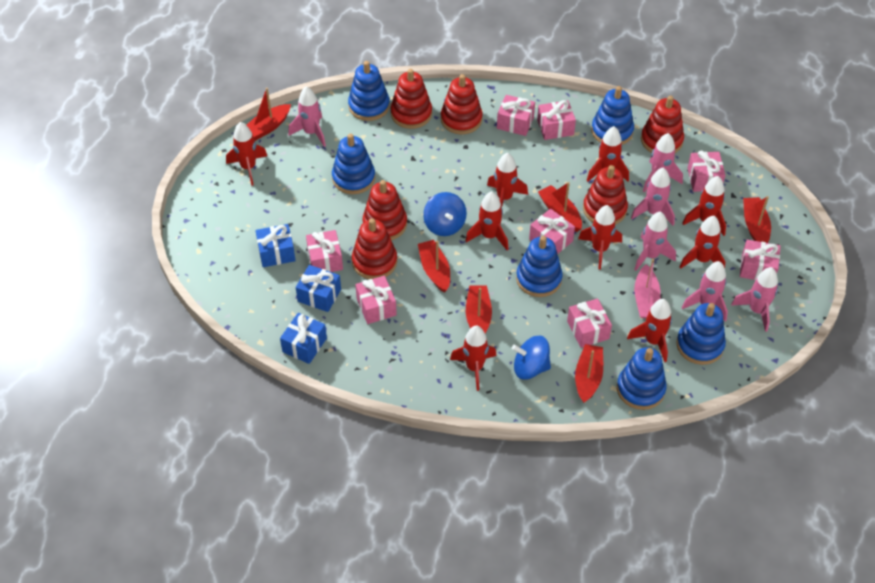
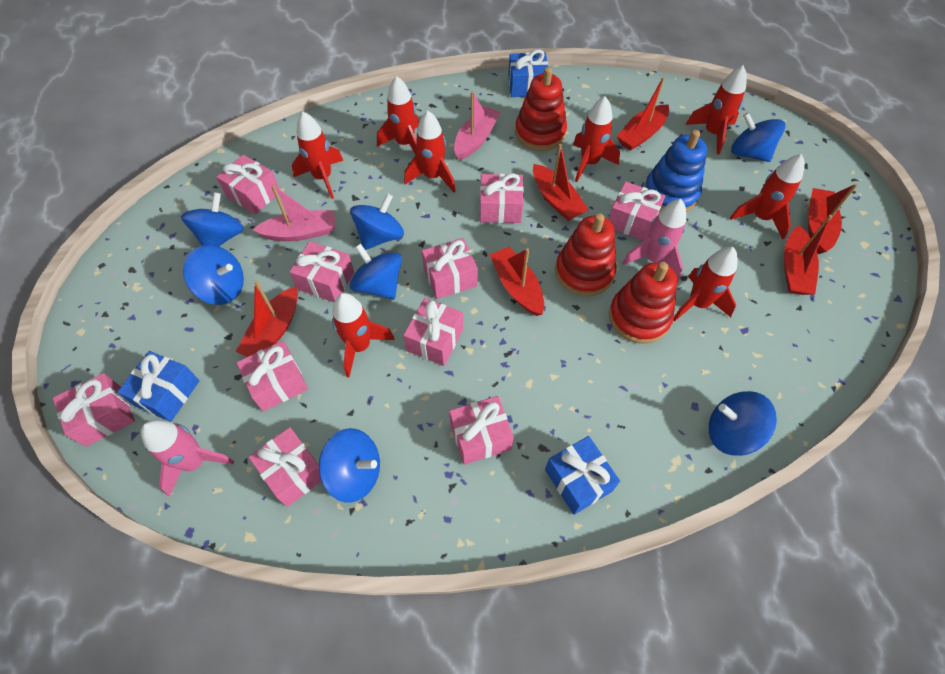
blue spinning top: 2 -> 7
blue stacking toy: 6 -> 1
pink boat: 1 -> 2
pink gift: 8 -> 10
pink rocket: 6 -> 2
red rocket: 9 -> 8
red stacking toy: 6 -> 3

